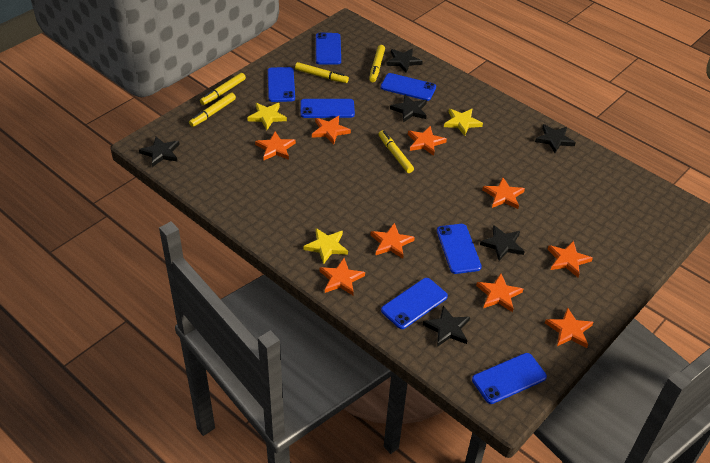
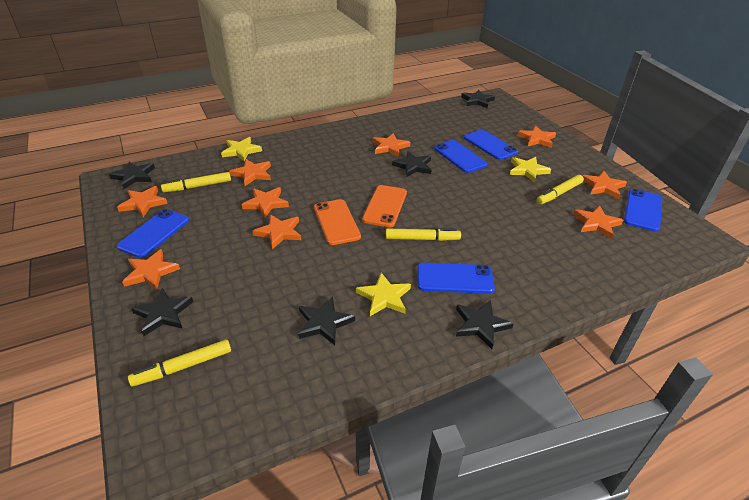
blue phone: 7 -> 5
orange phone: 0 -> 2
yellow marker: 5 -> 4

